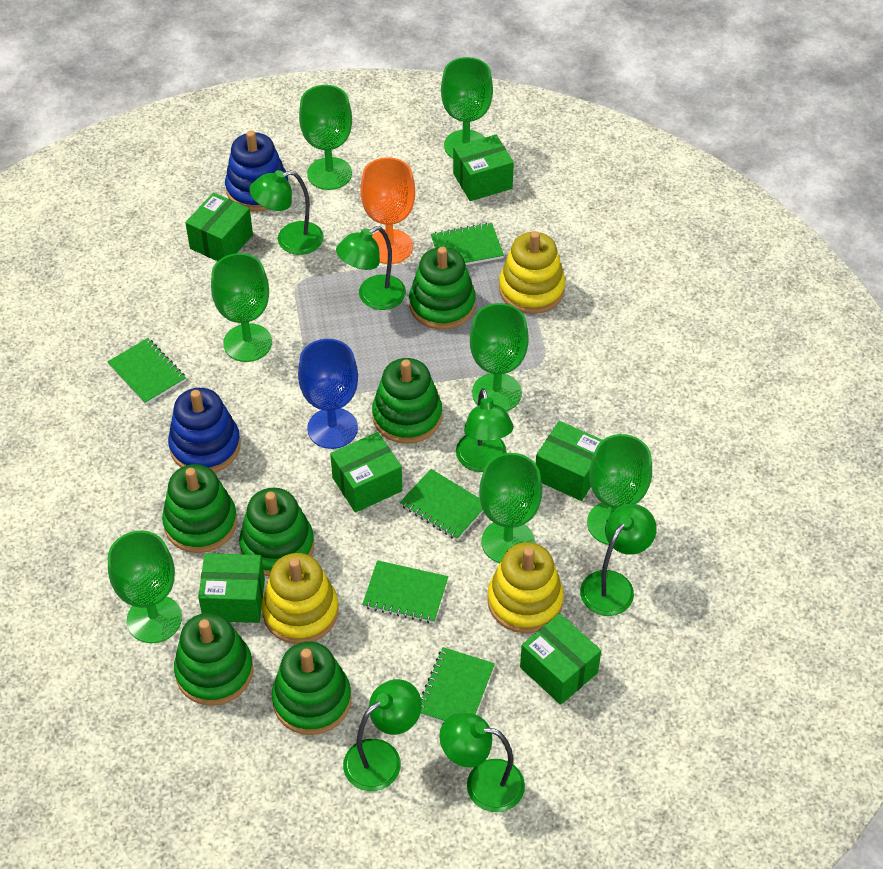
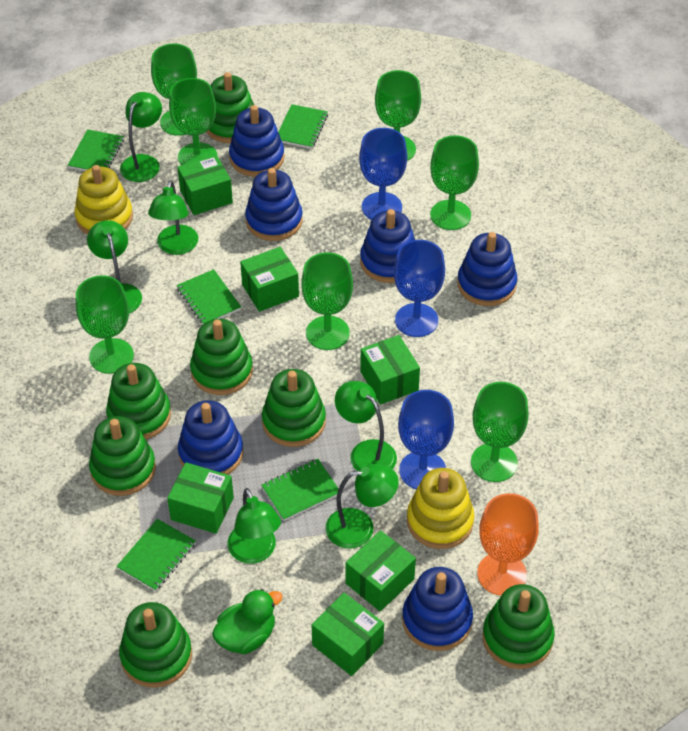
blue goblet: 1 -> 3
blue stacking toy: 2 -> 6
green duck: 0 -> 1
green stacking toy: 6 -> 7
yellow stacking toy: 3 -> 2

